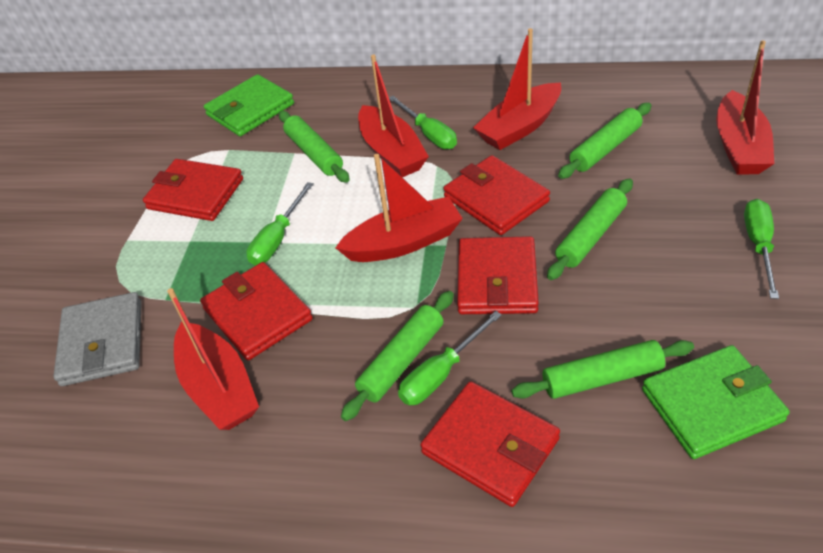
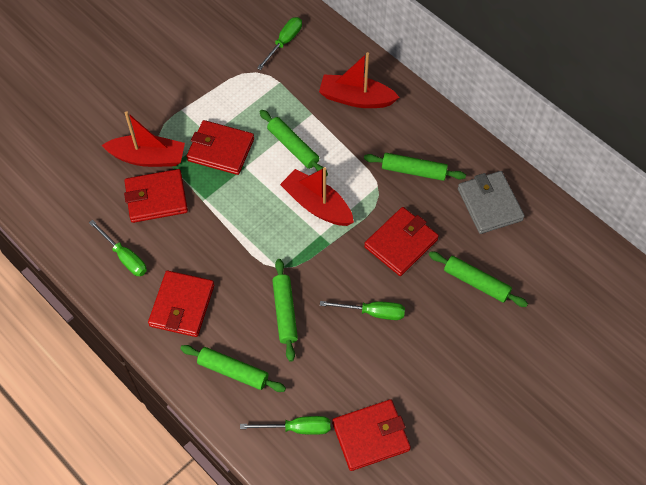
green wallet: 2 -> 0
red boat: 5 -> 3

